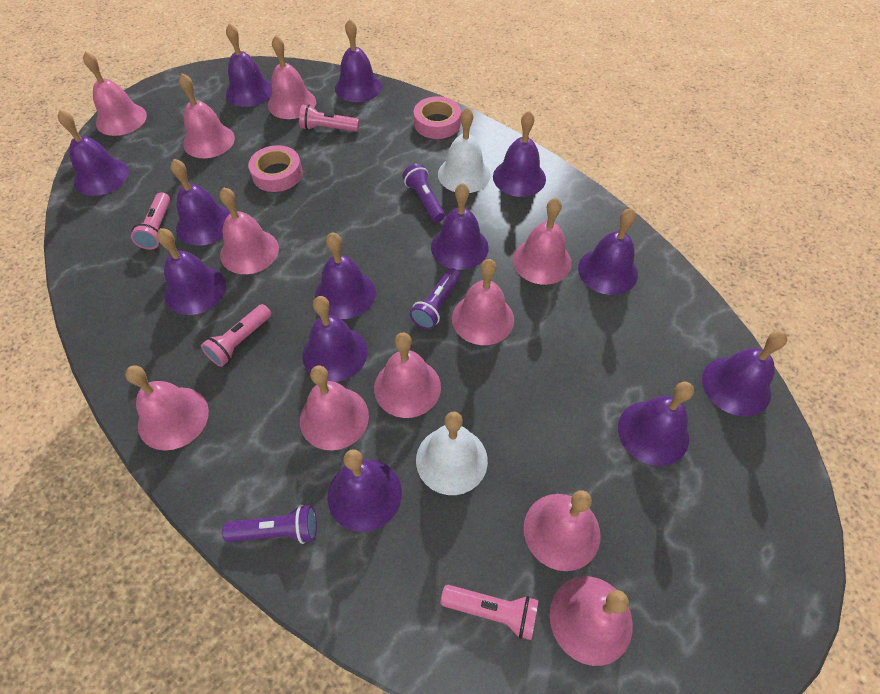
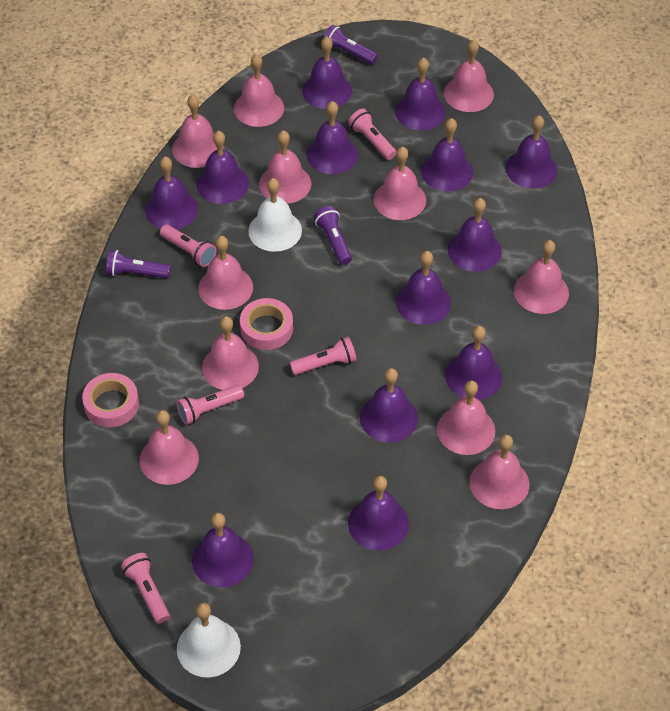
pink flashlight: 4 -> 5

